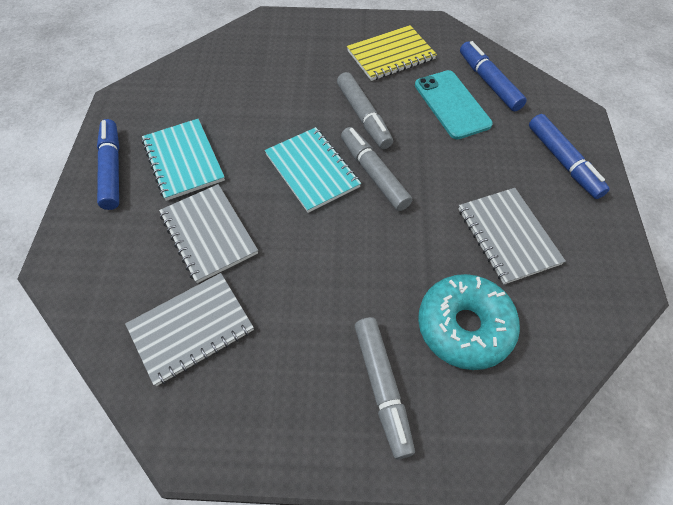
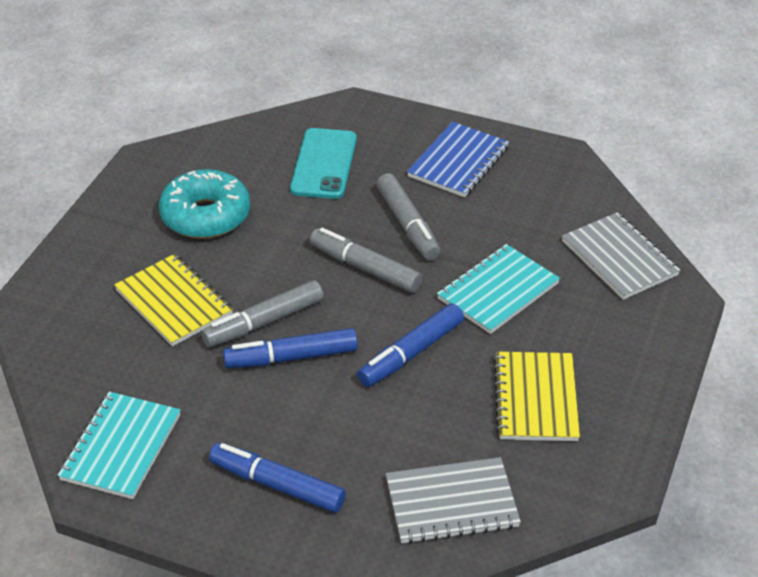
blue notebook: 0 -> 1
grey notebook: 3 -> 2
yellow notebook: 1 -> 2

